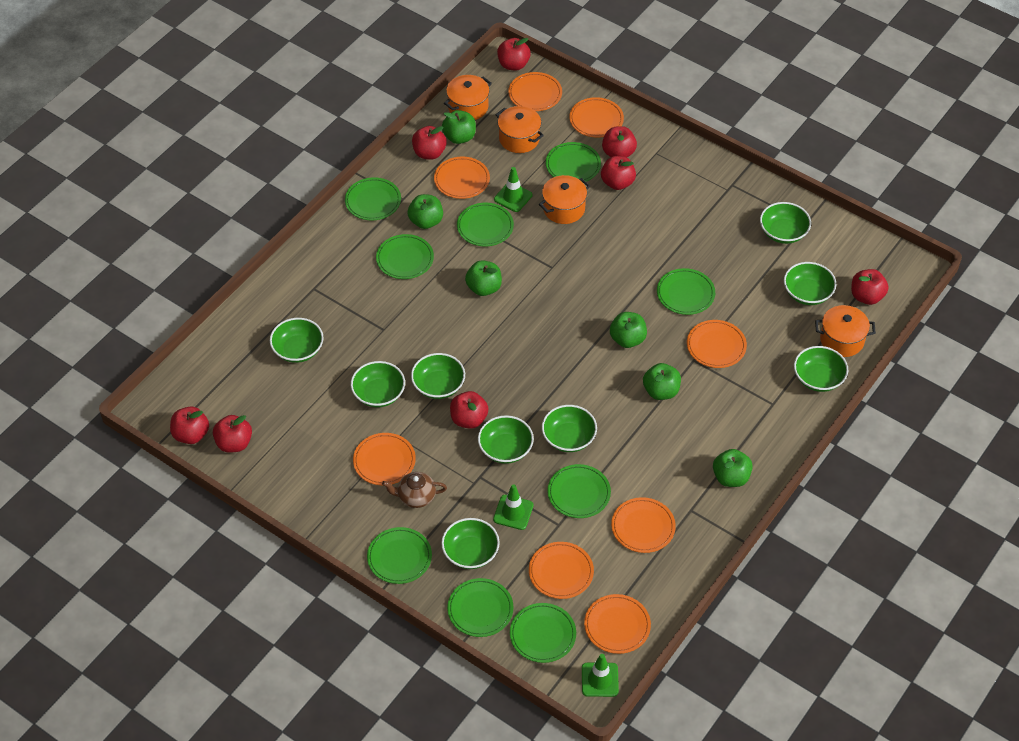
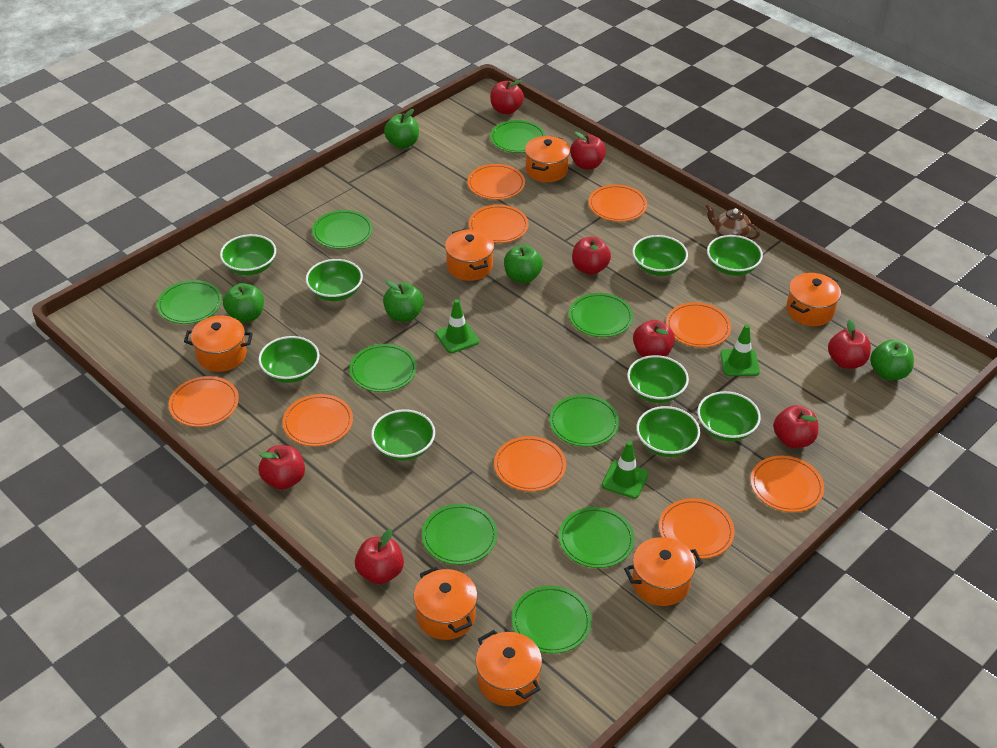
green apple: 6 -> 5
orange plate: 8 -> 9
orange pot: 4 -> 7

